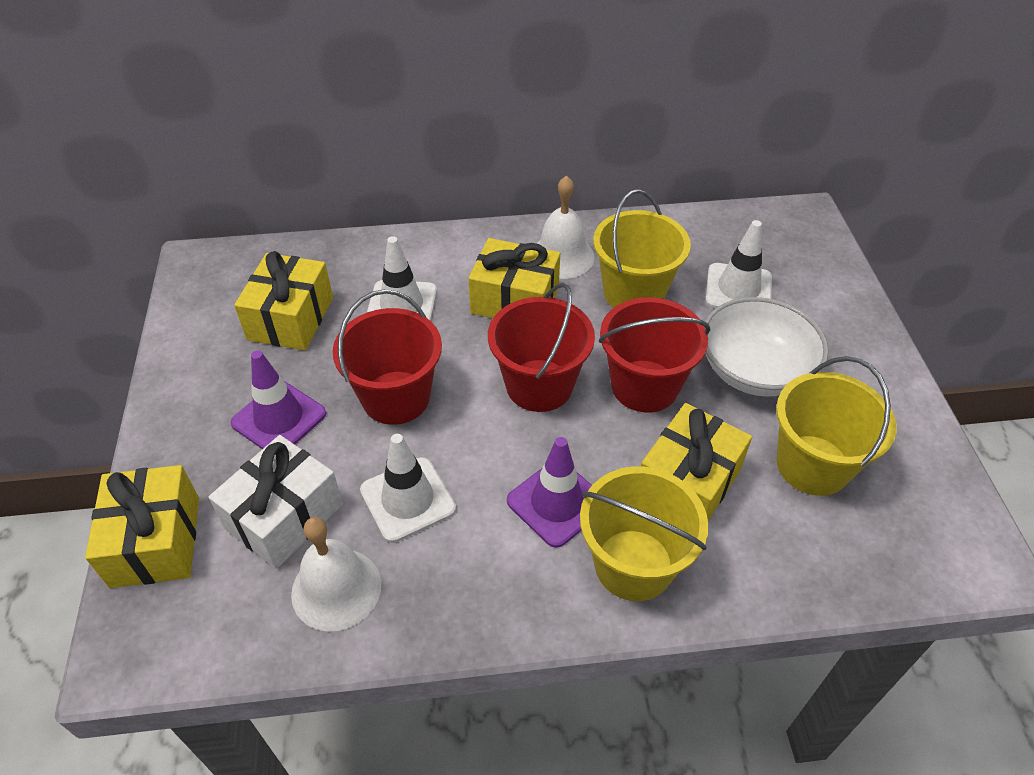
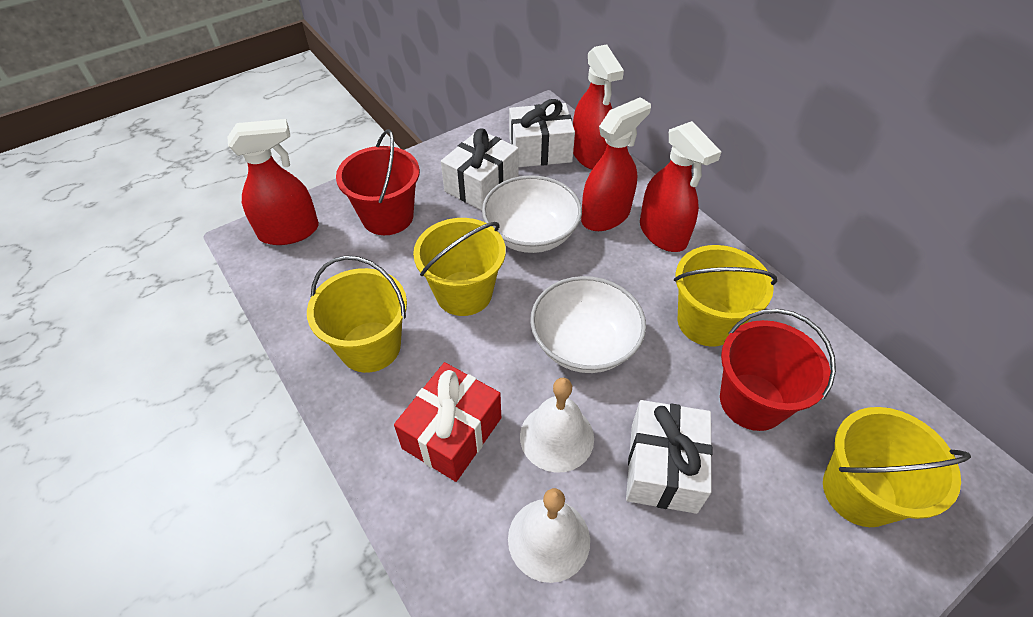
purple traffic cone: 2 -> 0
red bucket: 3 -> 2
red gift: 0 -> 1
red spray bottle: 0 -> 4
white bowl: 1 -> 2
white gift: 1 -> 3
white traffic cone: 3 -> 0
yellow bucket: 3 -> 4
yellow gift: 4 -> 0

